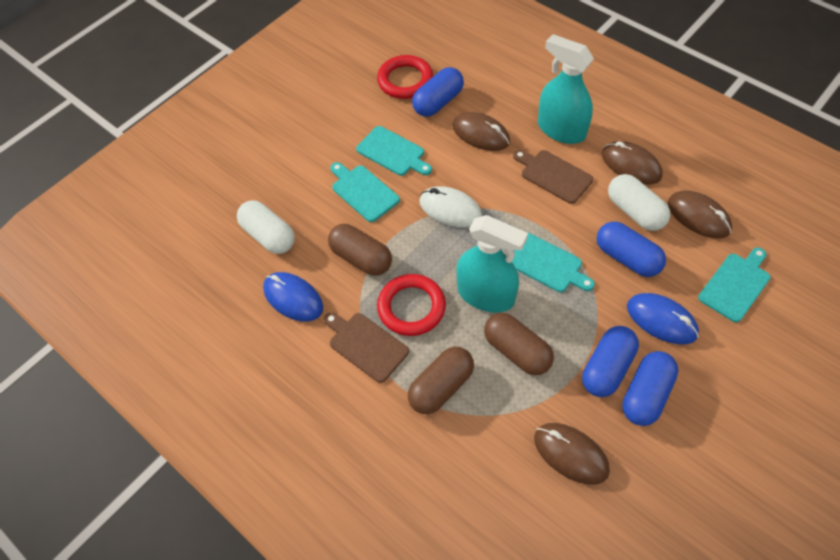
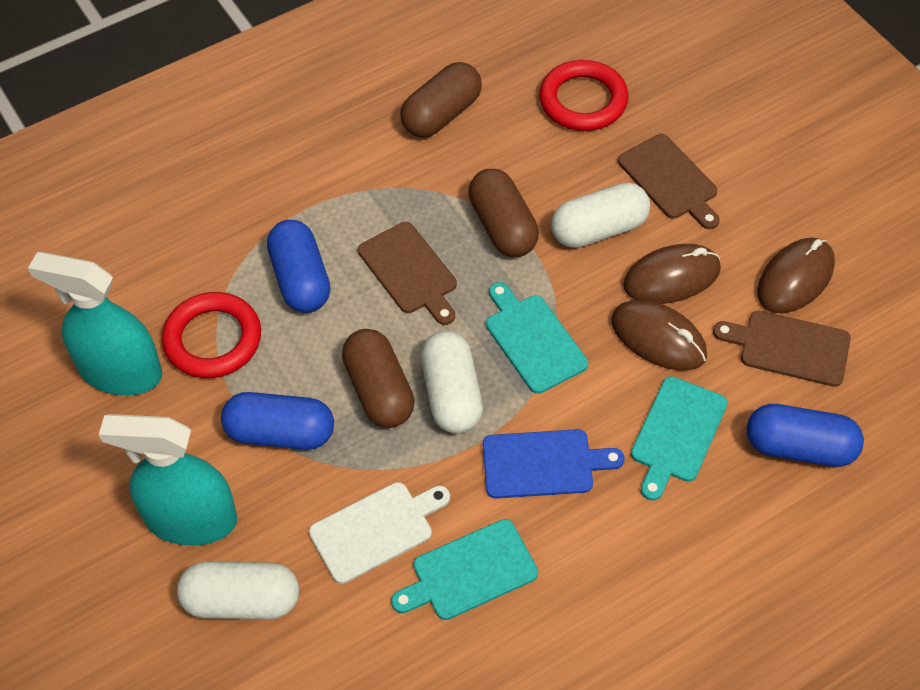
blue capsule: 4 -> 3
blue cutting board: 0 -> 1
blue mouse: 2 -> 0
brown cutting board: 2 -> 3
brown mouse: 4 -> 3
turquoise cutting board: 4 -> 3
white capsule: 2 -> 3
white cutting board: 0 -> 1
white mouse: 1 -> 0

